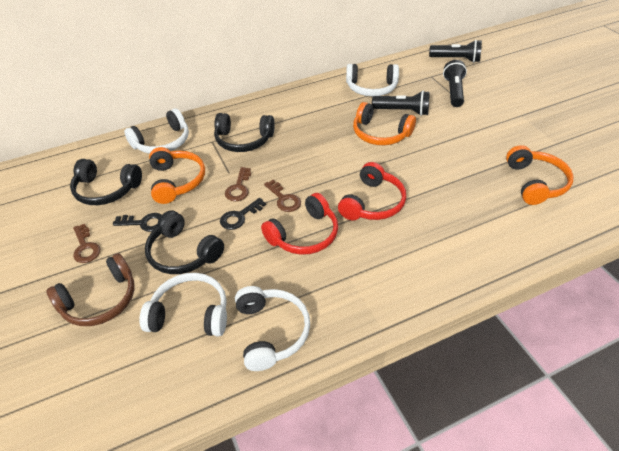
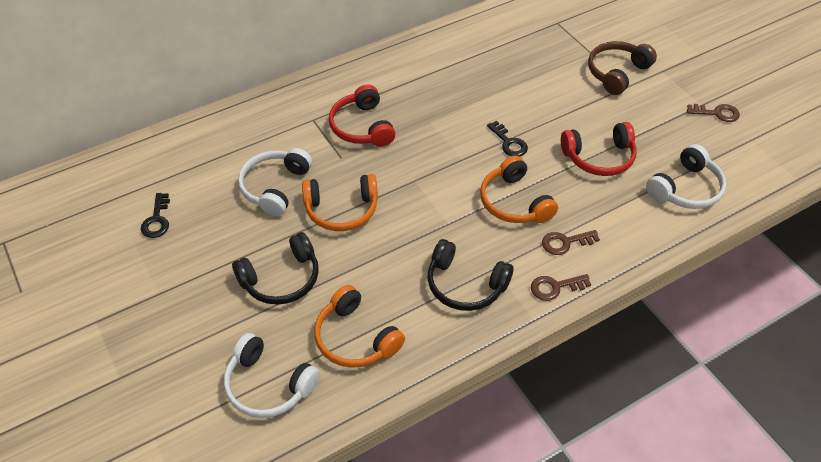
black flashlight: 3 -> 0
black headphones: 3 -> 2
white headphones: 4 -> 3

